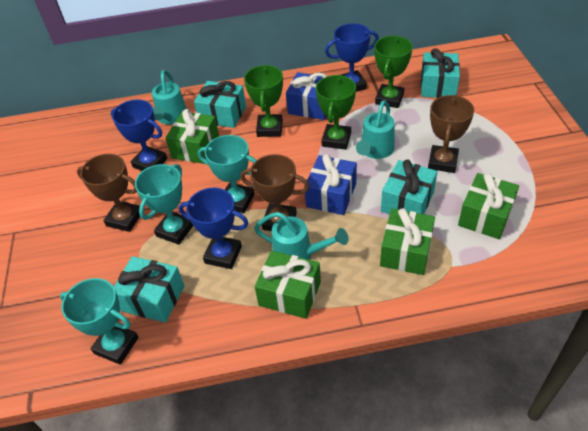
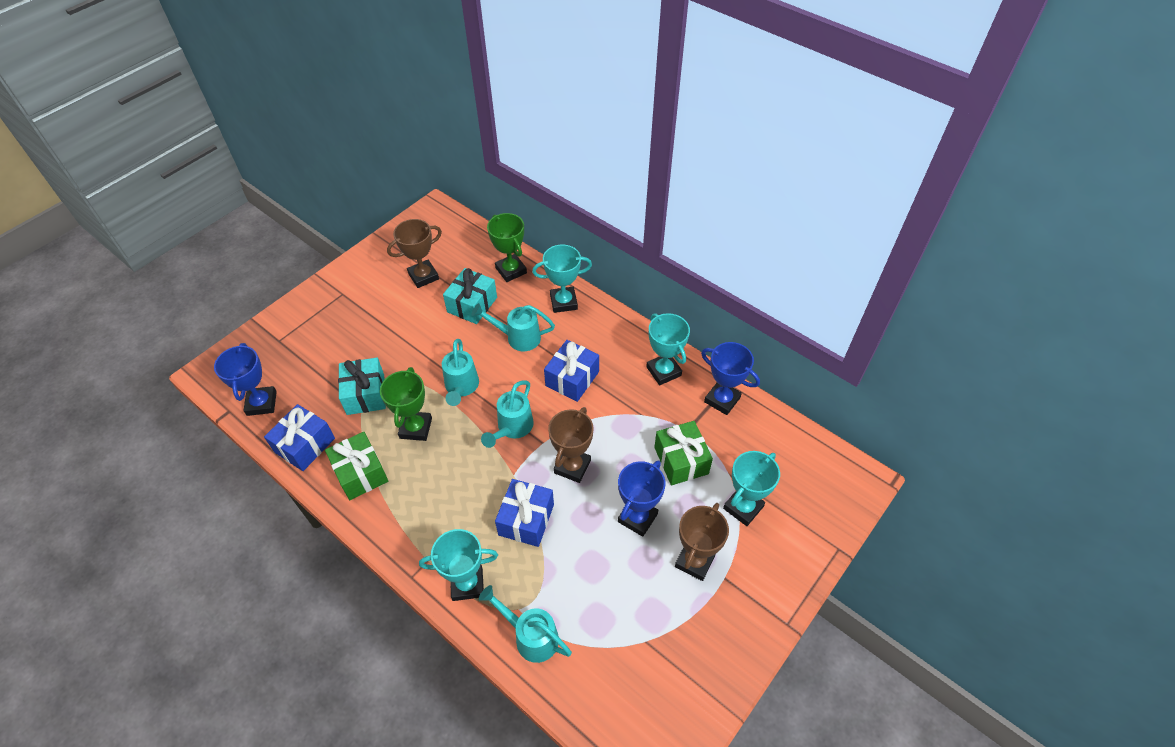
blue gift: 2 -> 3
green gift: 4 -> 2
green trophy: 3 -> 2
turquoise gift: 4 -> 2
turquoise trophy: 3 -> 4
turquoise watering can: 3 -> 4

